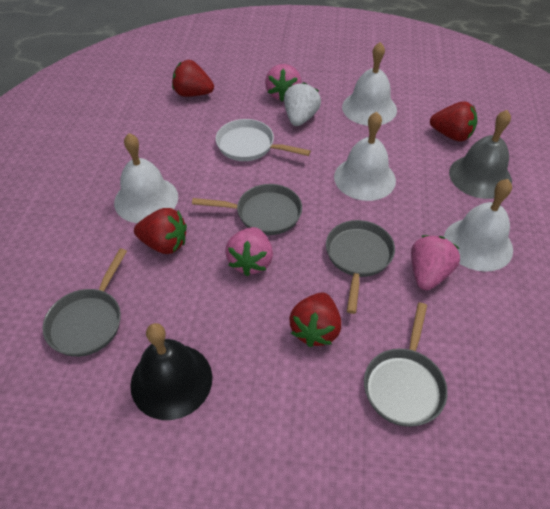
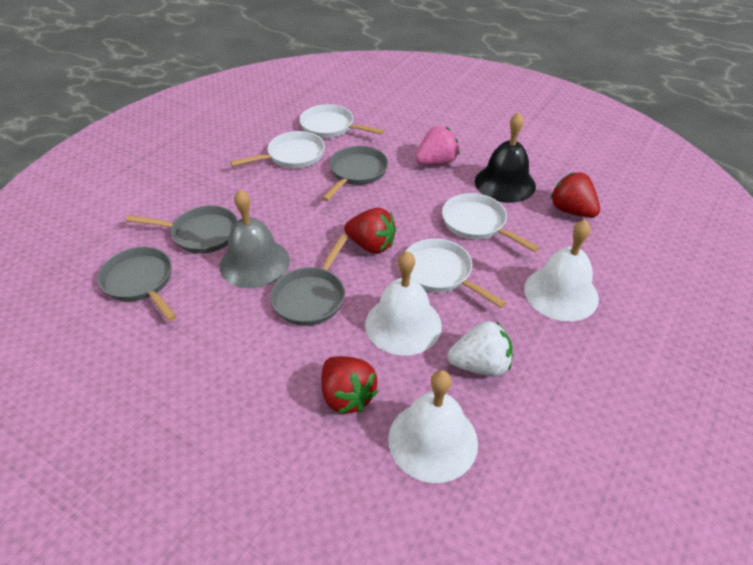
pink strawberry: 3 -> 1
red strawberry: 4 -> 3
white bell: 4 -> 3
white pan: 1 -> 4

